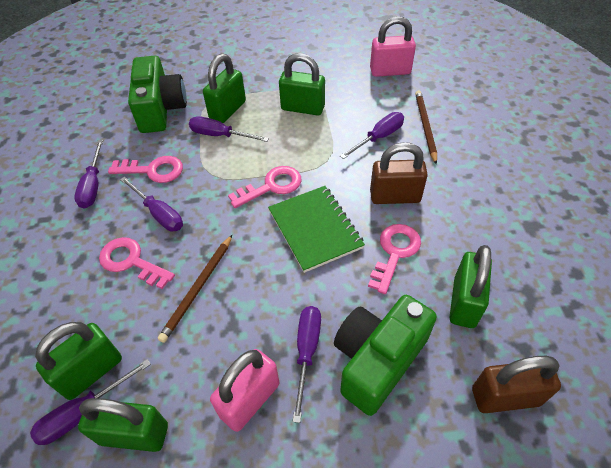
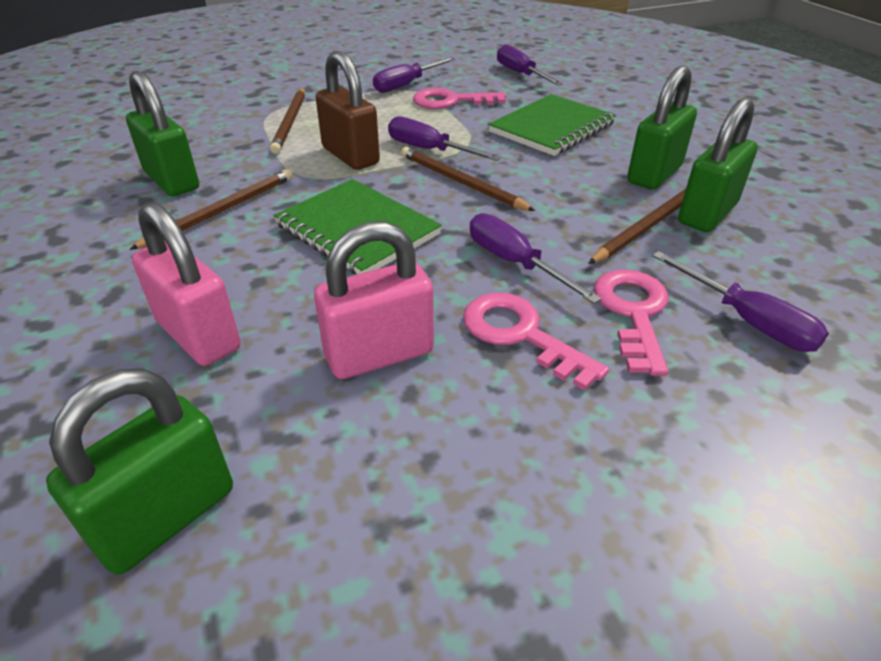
brown padlock: 2 -> 1
brown pencil: 2 -> 4
green camera: 2 -> 0
green notebook: 1 -> 2
green padlock: 5 -> 4
pink key: 4 -> 3
purple screwdriver: 6 -> 5

